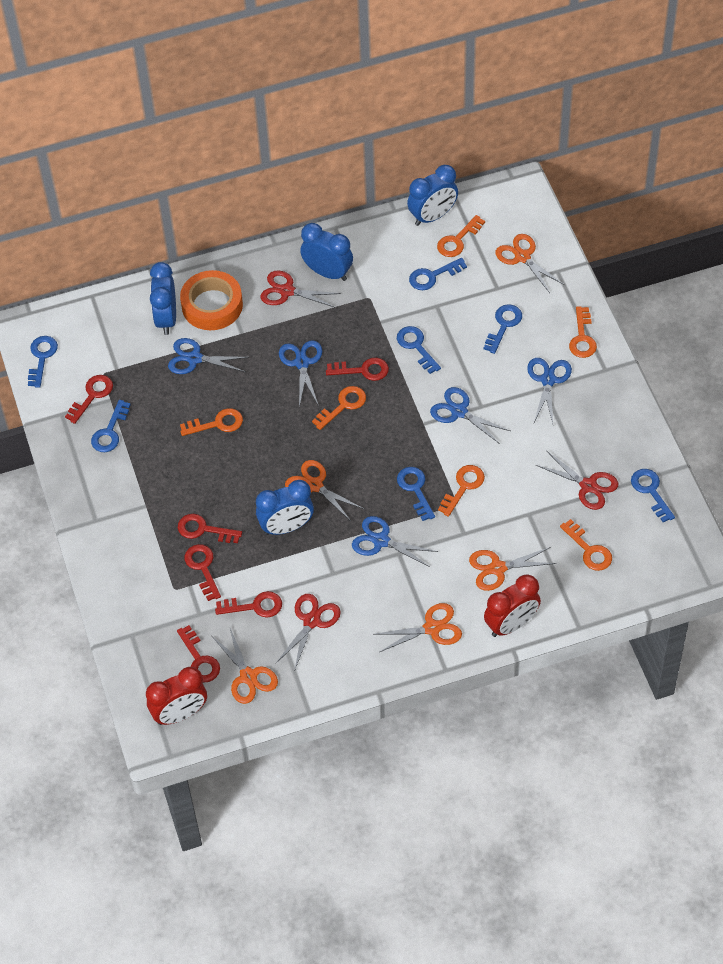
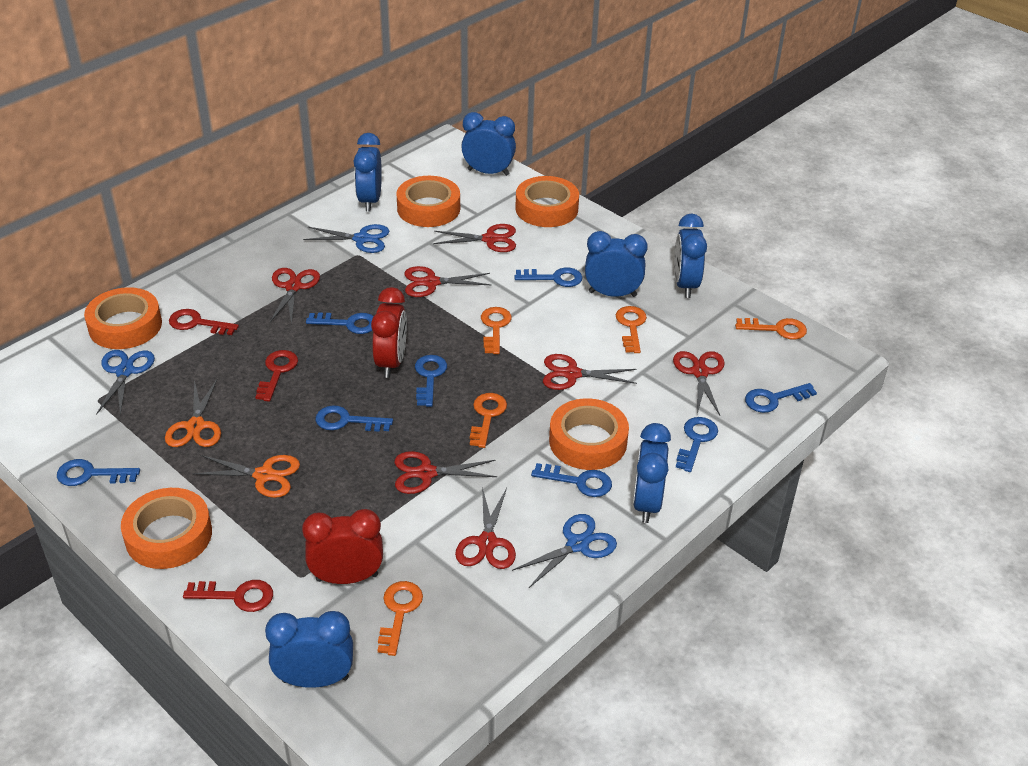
blue clock: 4 -> 6
blue key: 7 -> 8
blue scissors: 5 -> 3
orange key: 6 -> 5
orange scissors: 5 -> 2
orange tape: 1 -> 5
red key: 6 -> 3
red scissors: 3 -> 7

